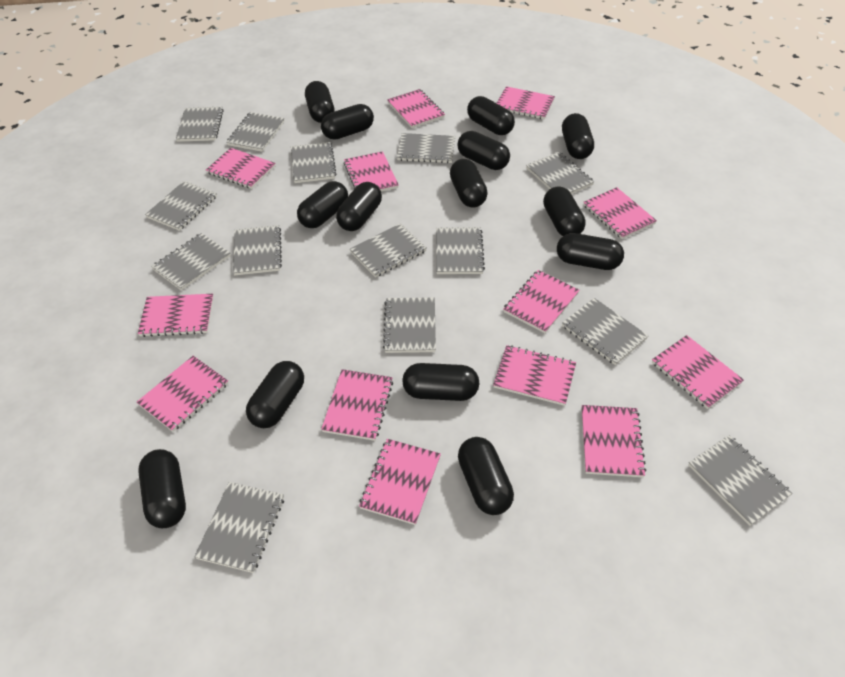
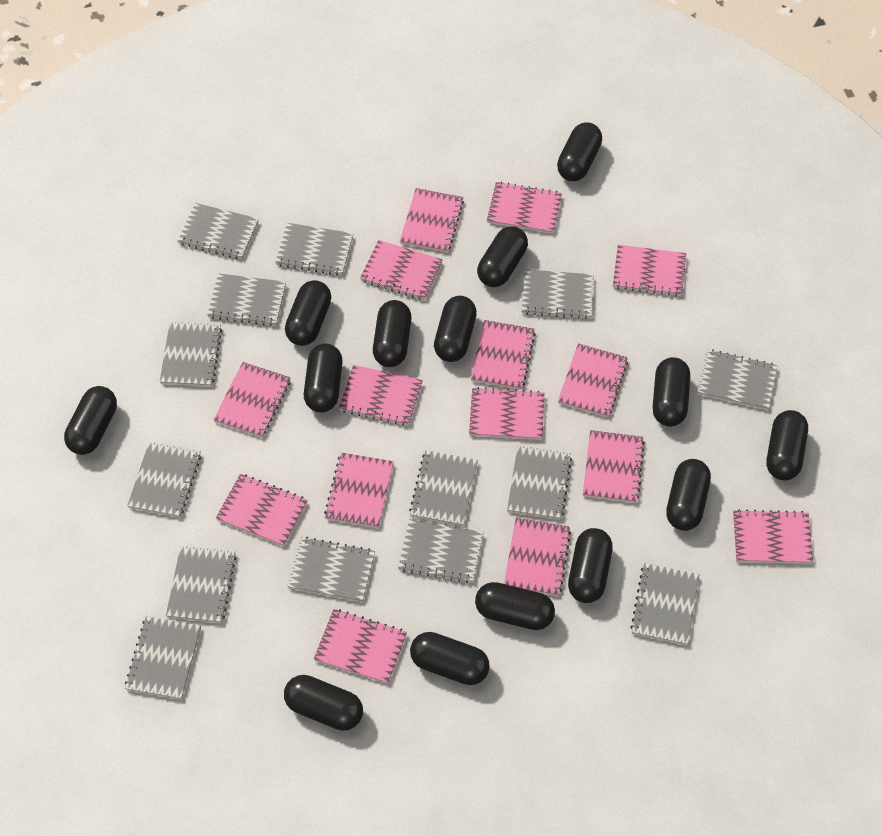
pink notebook: 13 -> 15

